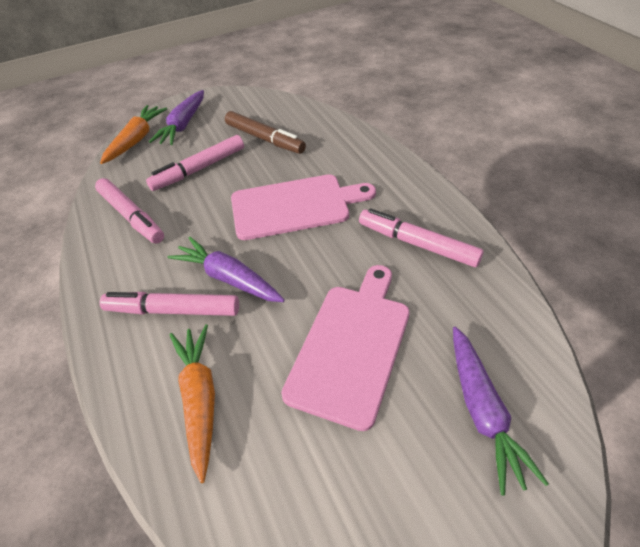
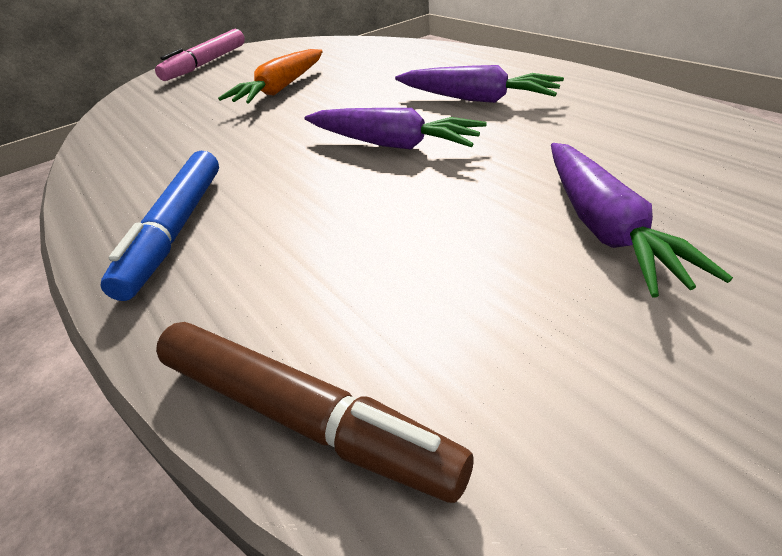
blue marker: 0 -> 1
orange carrot: 2 -> 1
pink cutting board: 2 -> 0
pink marker: 4 -> 1

